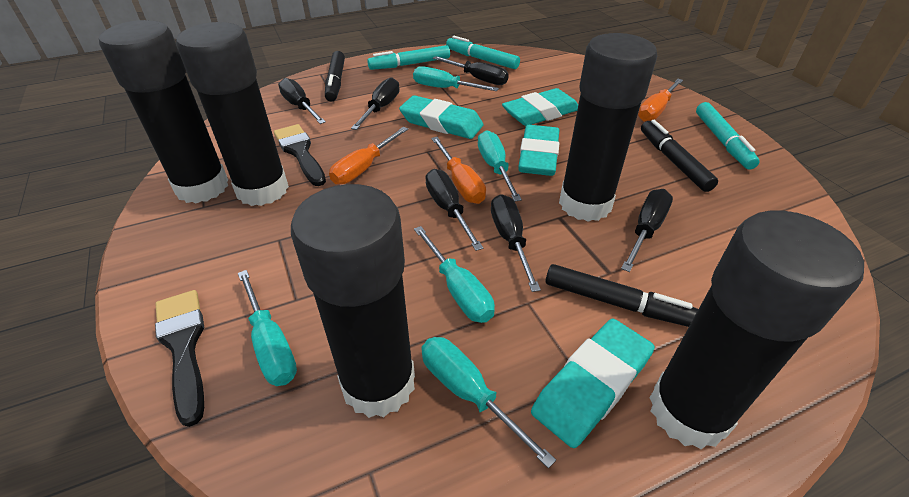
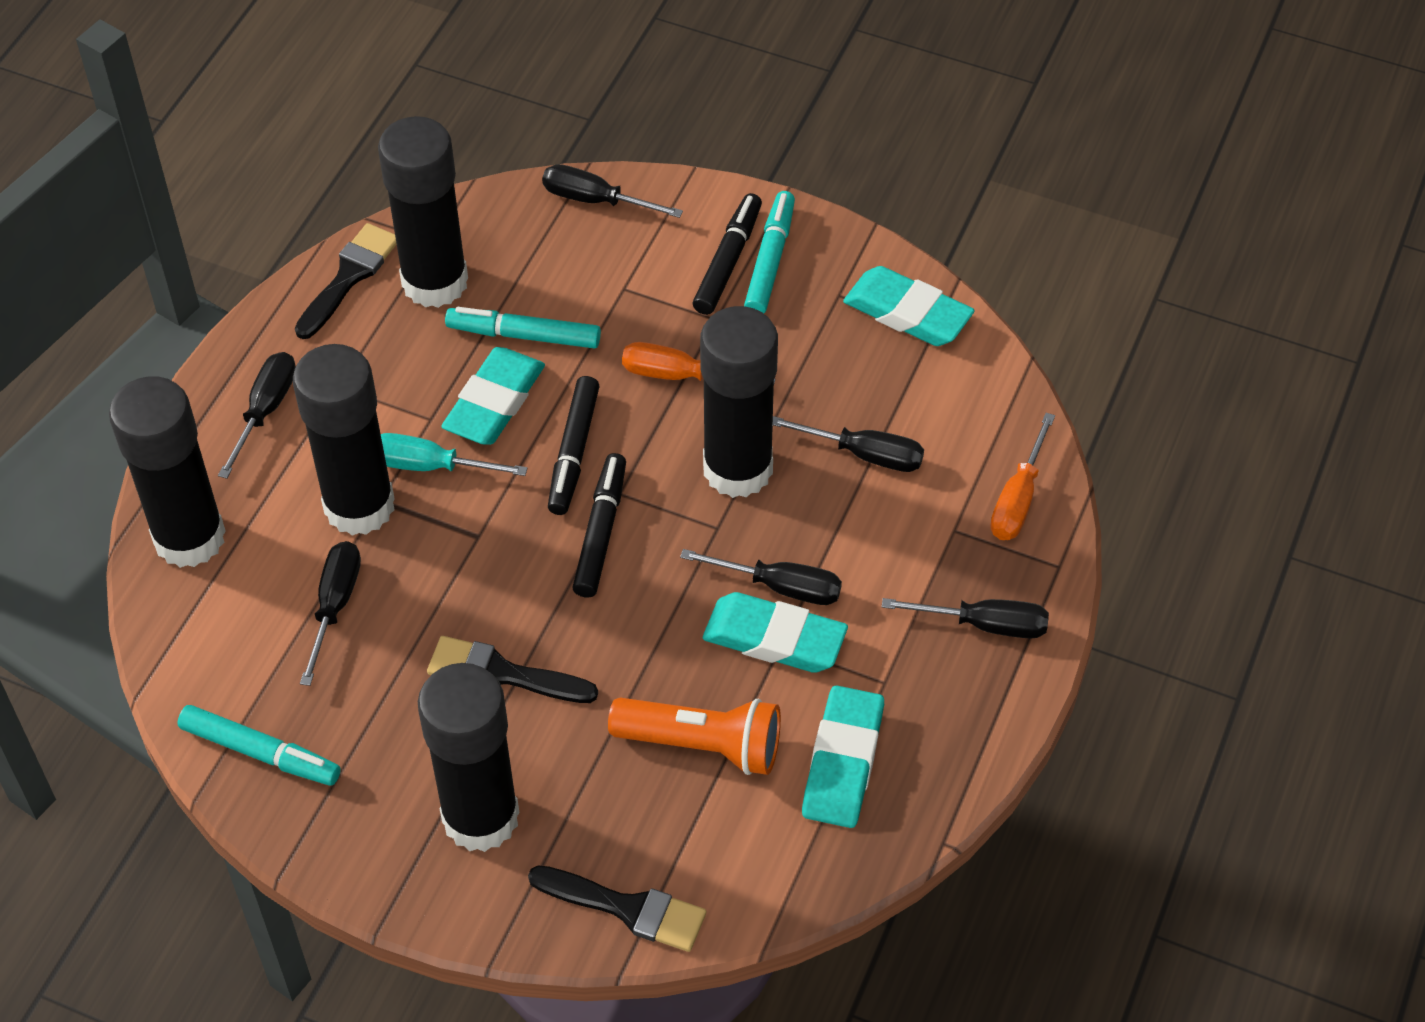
black brush: 2 -> 3
orange flashlight: 0 -> 1
orange screwdriver: 3 -> 2
turquoise screwdriver: 5 -> 1

